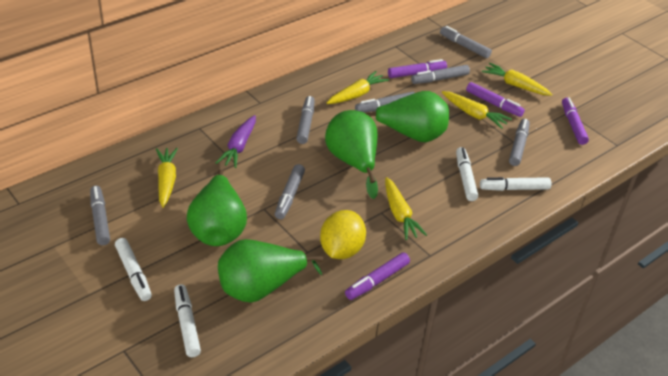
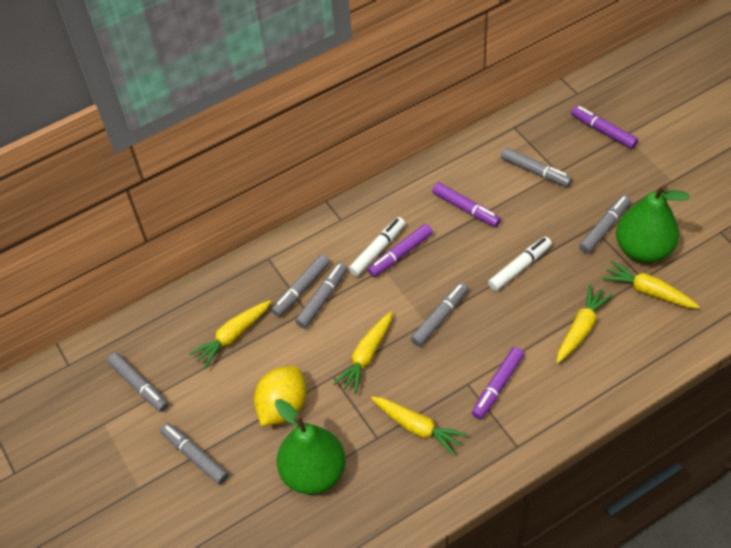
green pear: 4 -> 2
purple carrot: 1 -> 0
white marker: 4 -> 2

